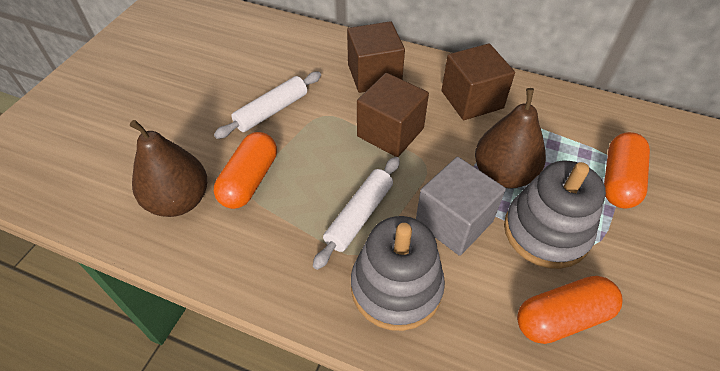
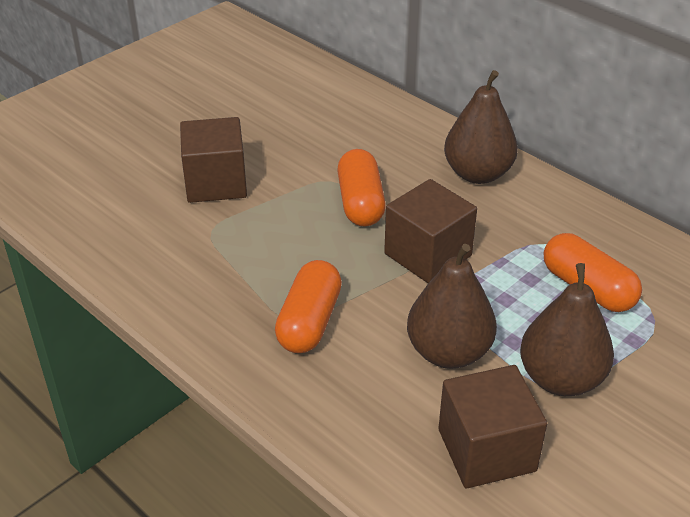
brown pear: 2 -> 3
grey cube: 1 -> 0
grey stacking toy: 2 -> 0
white rolling pin: 2 -> 0

